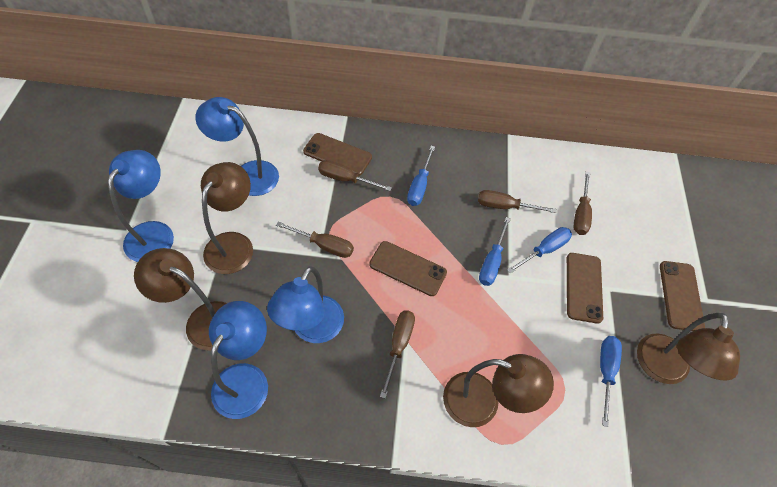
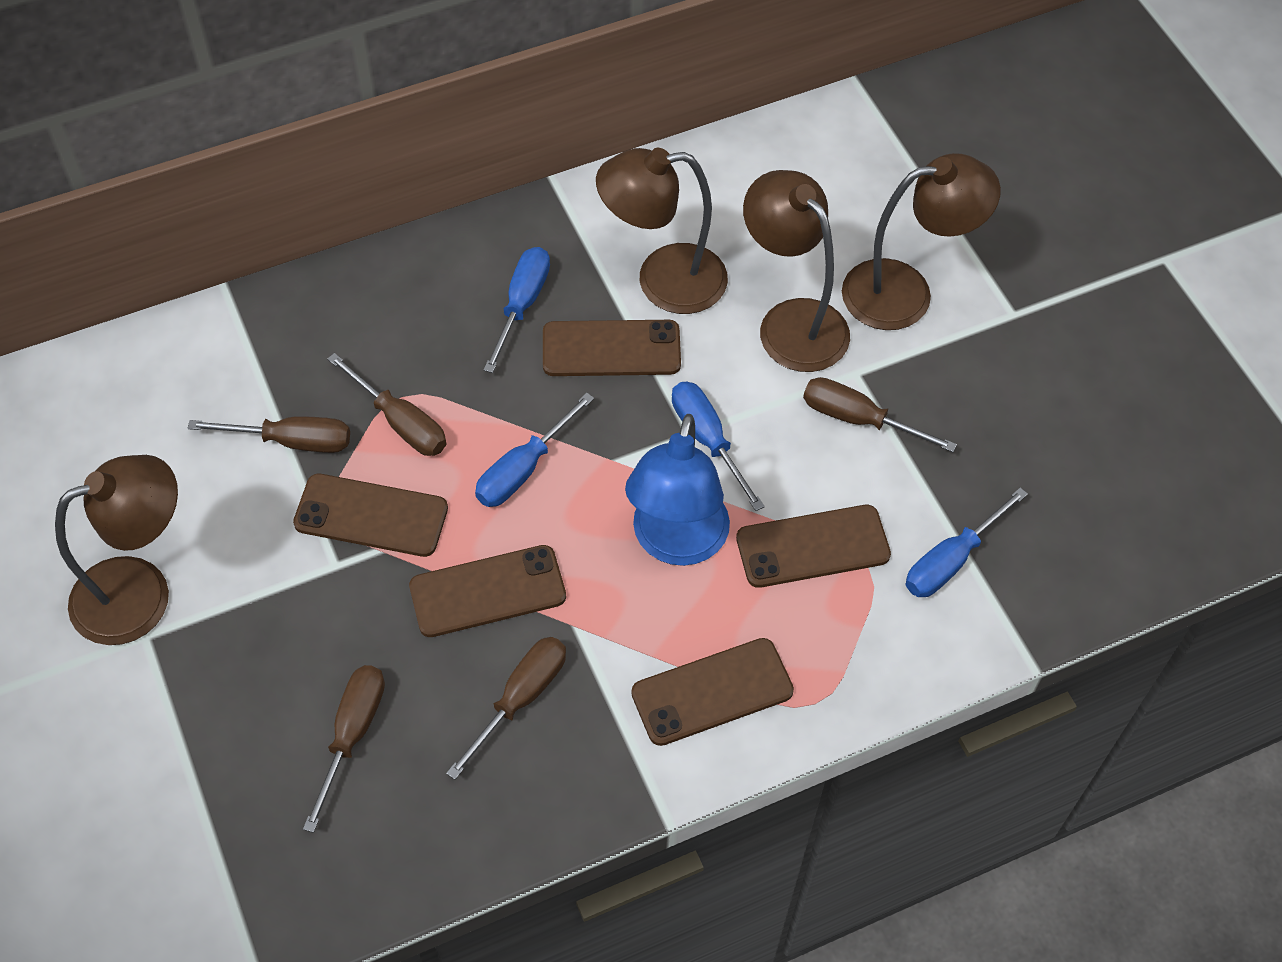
blue lamp: 4 -> 1
brown phone: 4 -> 5

